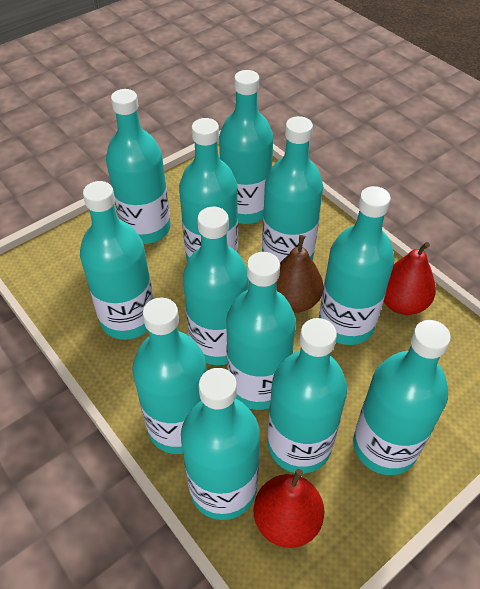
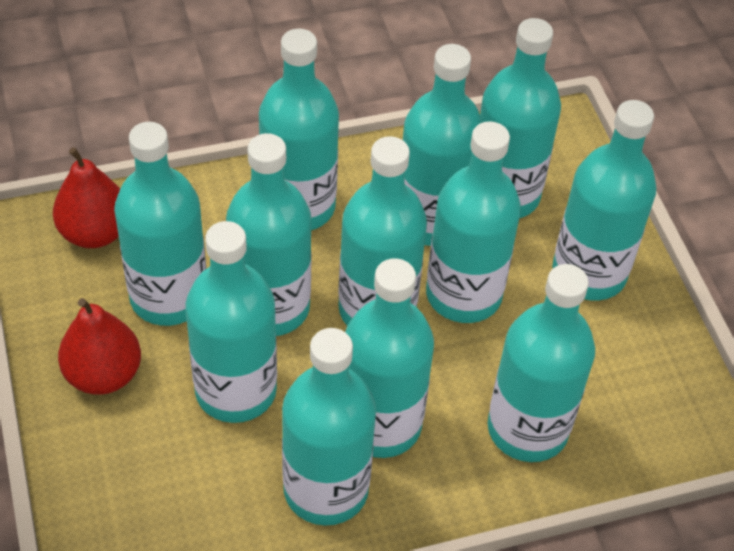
brown pear: 1 -> 0

